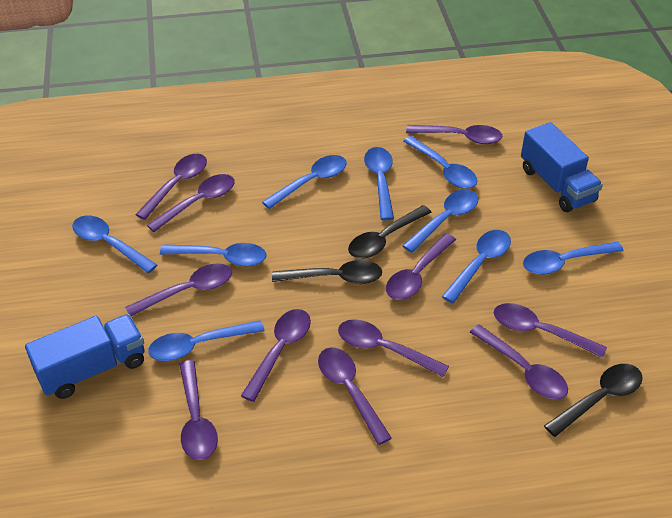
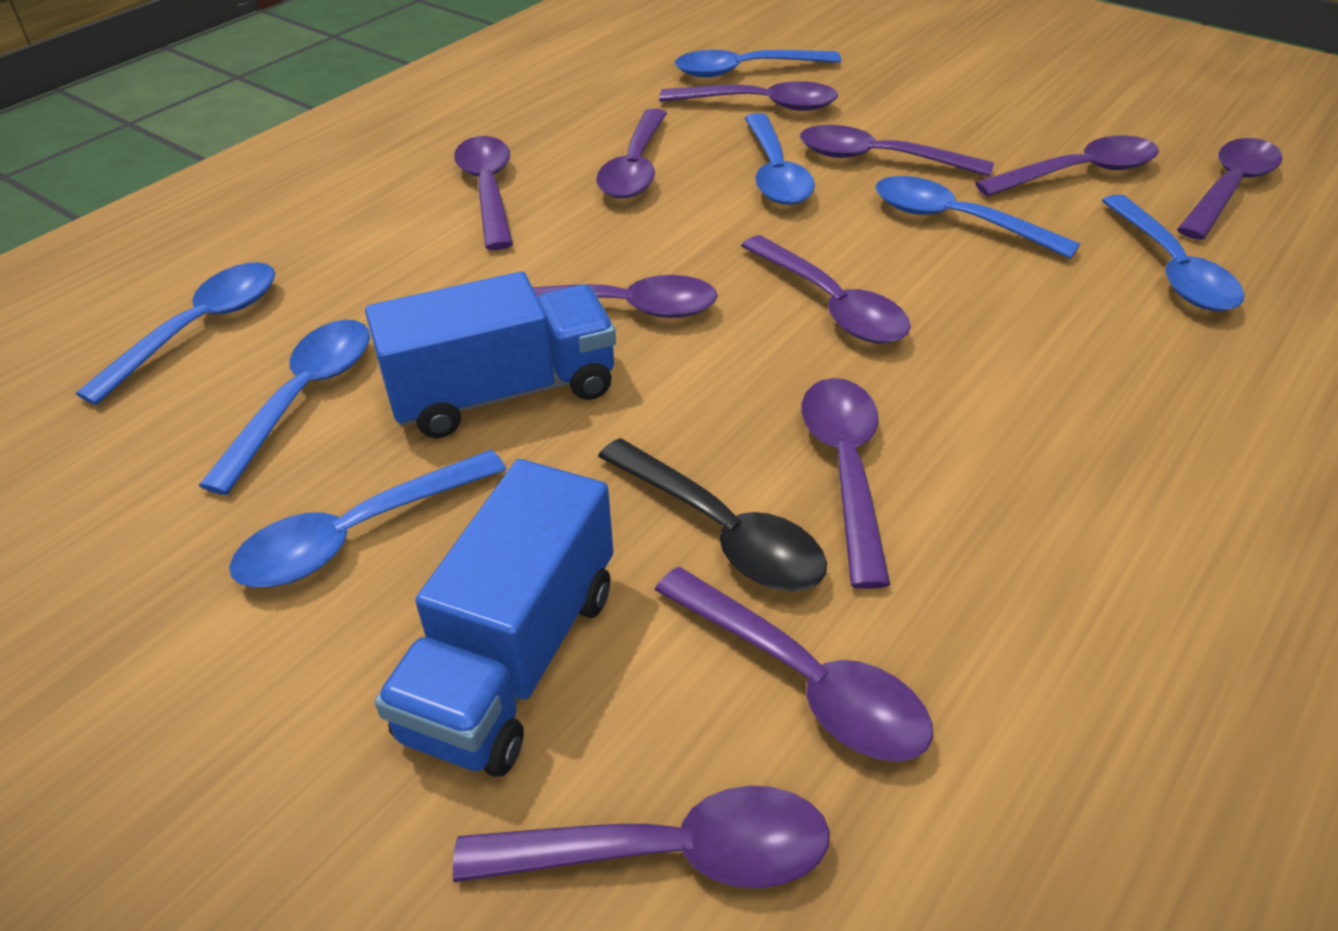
black spoon: 3 -> 1
blue spoon: 9 -> 7

